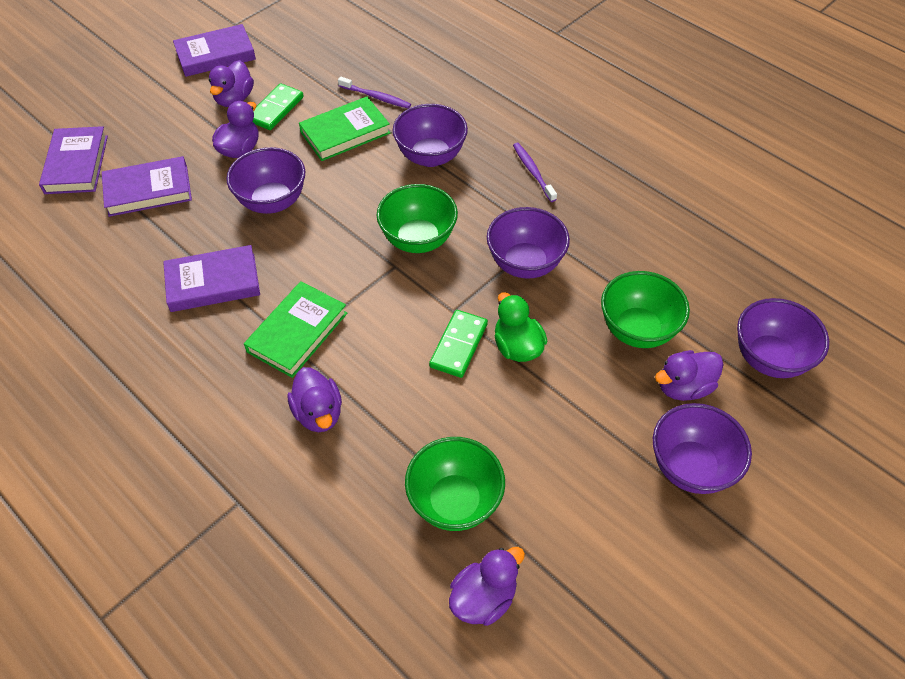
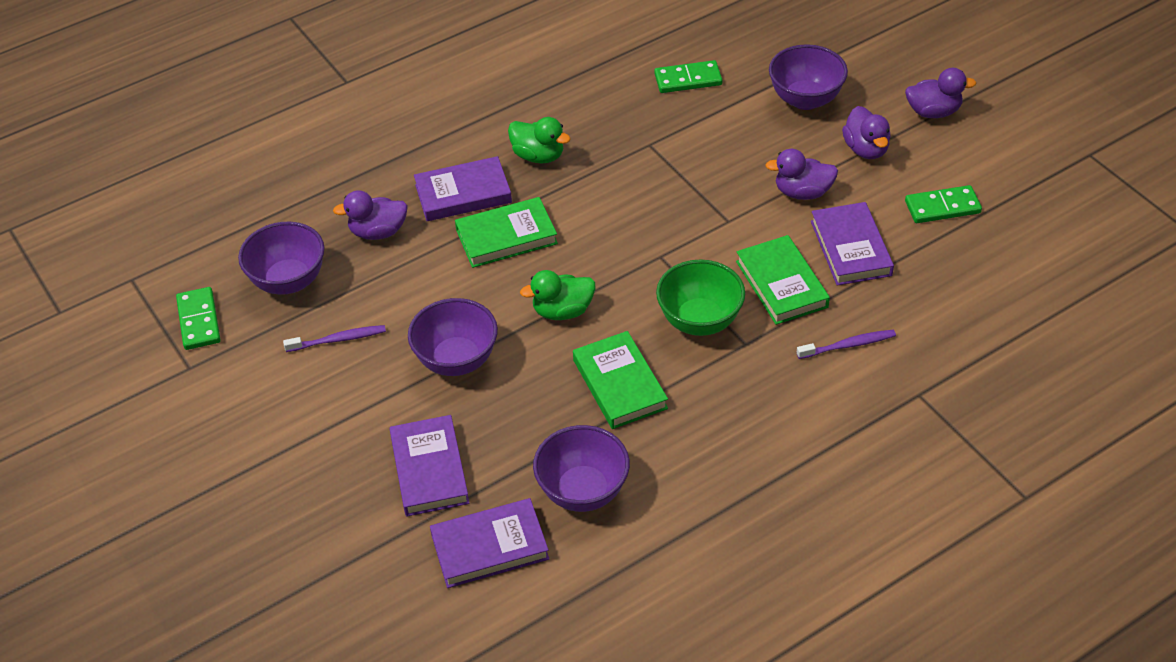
green book: 2 -> 3
green bowl: 3 -> 1
green domino: 2 -> 3
green duck: 1 -> 2
purple bowl: 5 -> 4
purple duck: 5 -> 4

